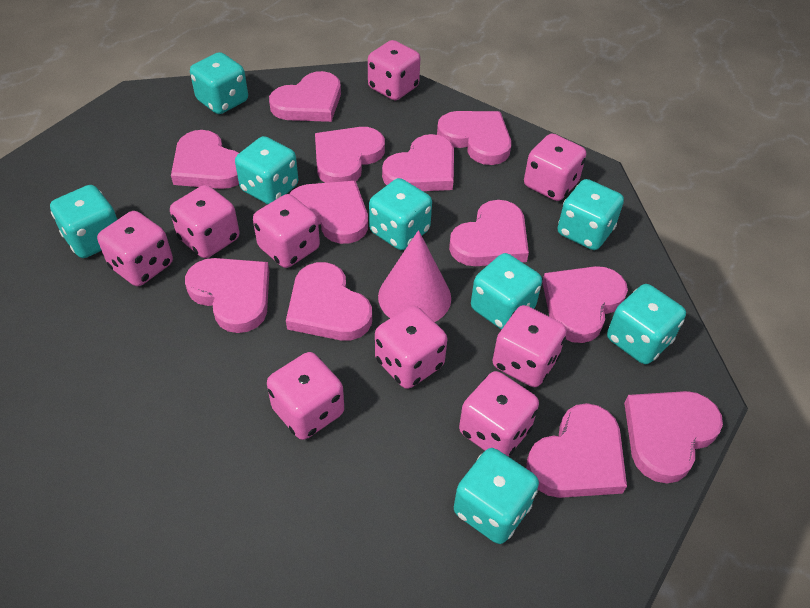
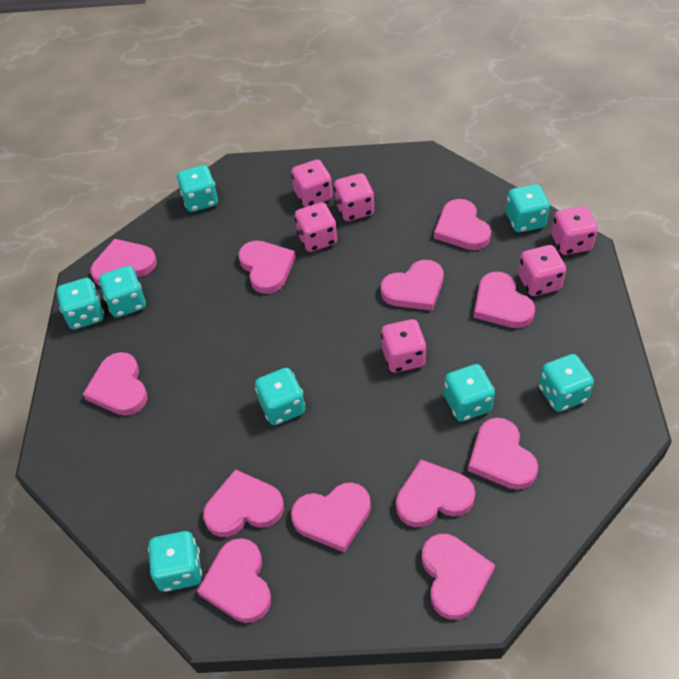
pink cone: 1 -> 0
pink dice: 9 -> 6

